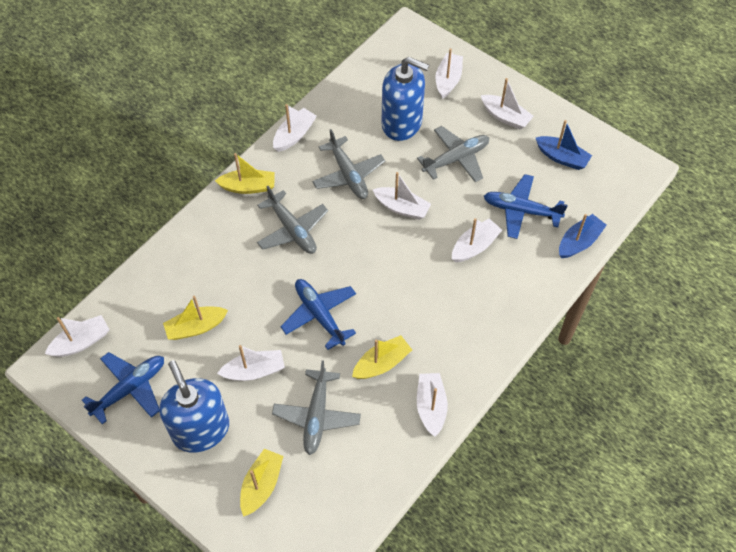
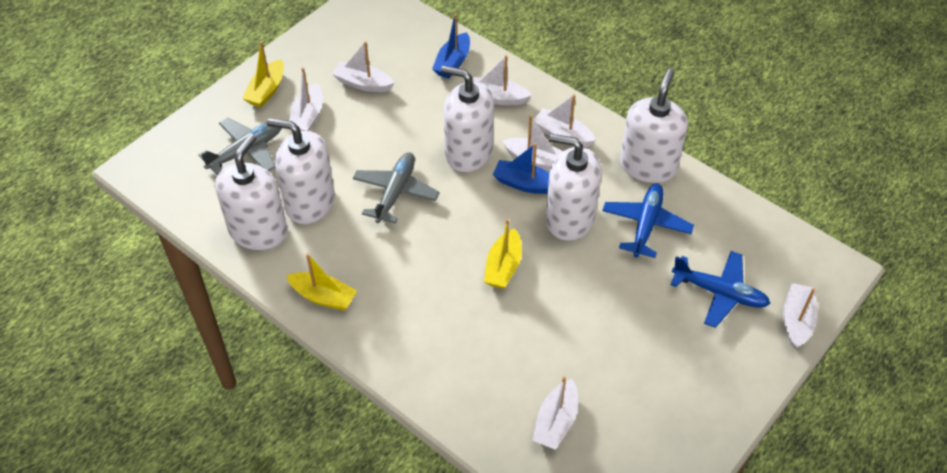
blue plane: 3 -> 2
blue soap dispenser: 2 -> 0
grey plane: 4 -> 2
white boat: 8 -> 7
white soap dispenser: 0 -> 5
yellow boat: 4 -> 3

